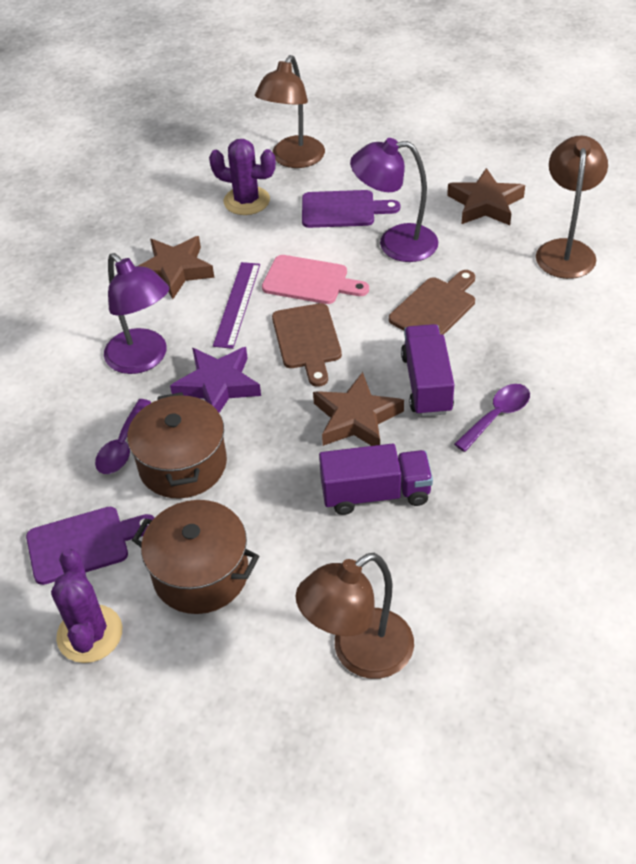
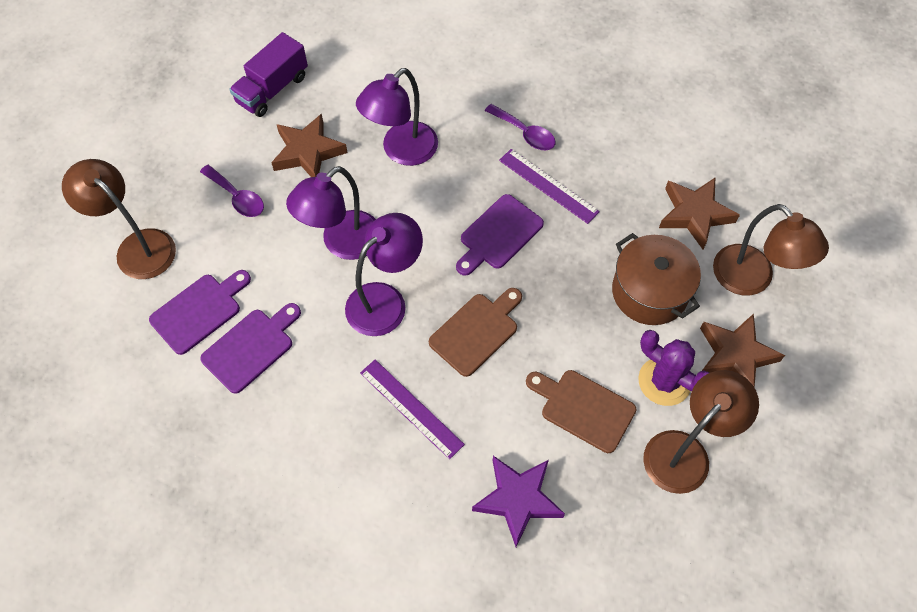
brown pot: 2 -> 1
pink cutting board: 1 -> 0
purple cactus: 2 -> 1
purple cutting board: 2 -> 3
purple lamp: 2 -> 3
purple ruler: 1 -> 2
purple truck: 2 -> 1

